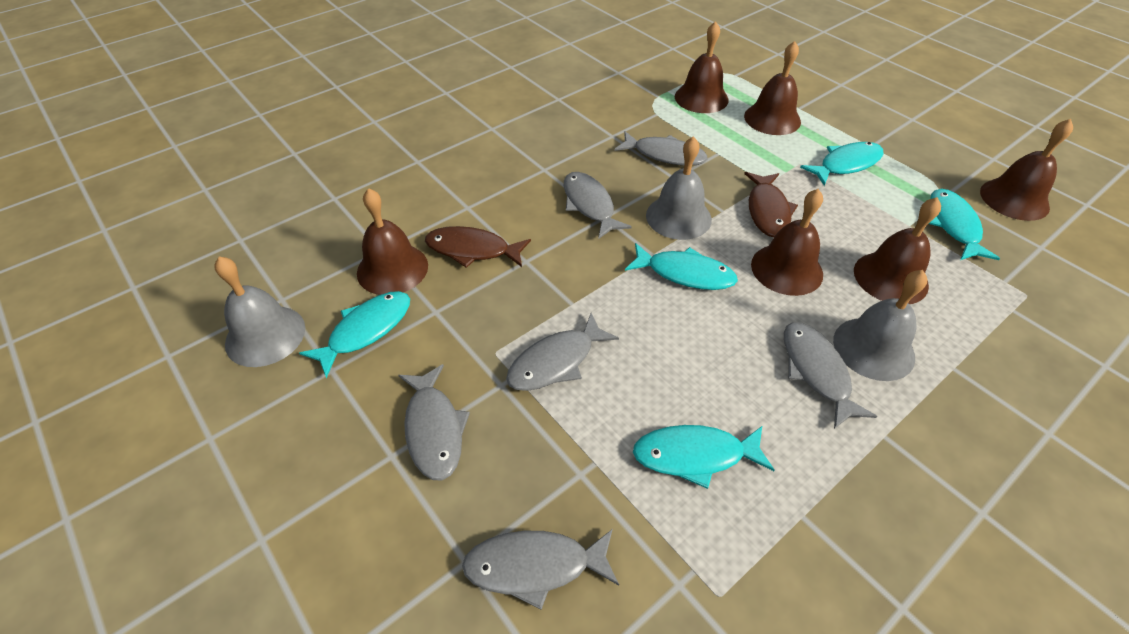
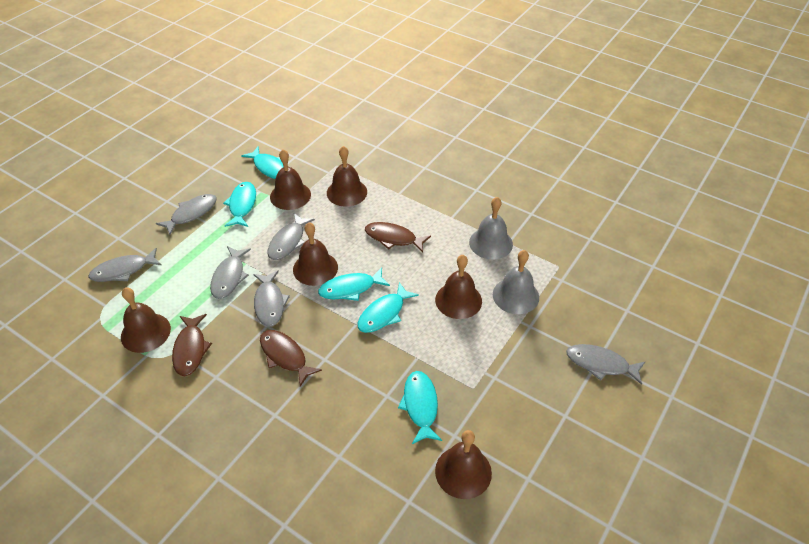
brown fish: 2 -> 3
grey bell: 3 -> 2

